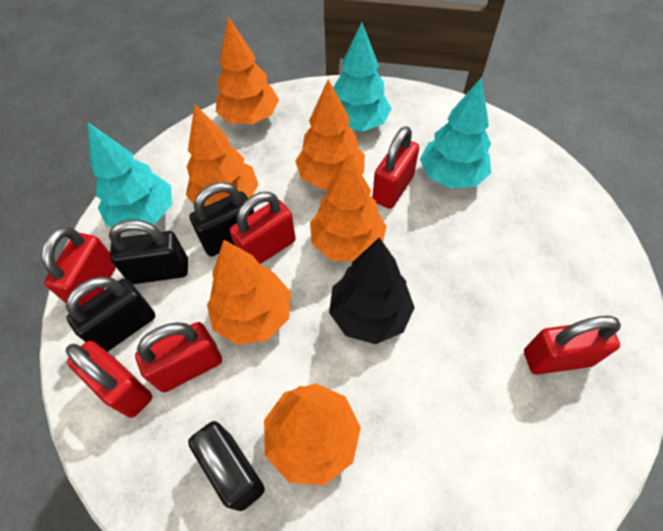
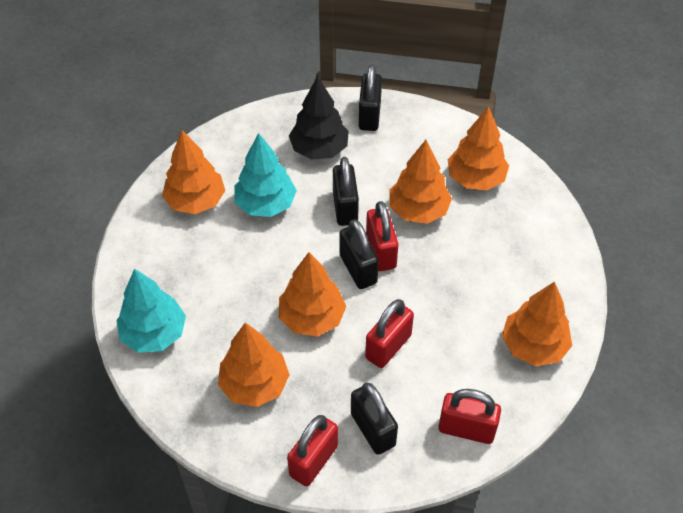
red padlock: 6 -> 4
turquoise tree: 3 -> 2

